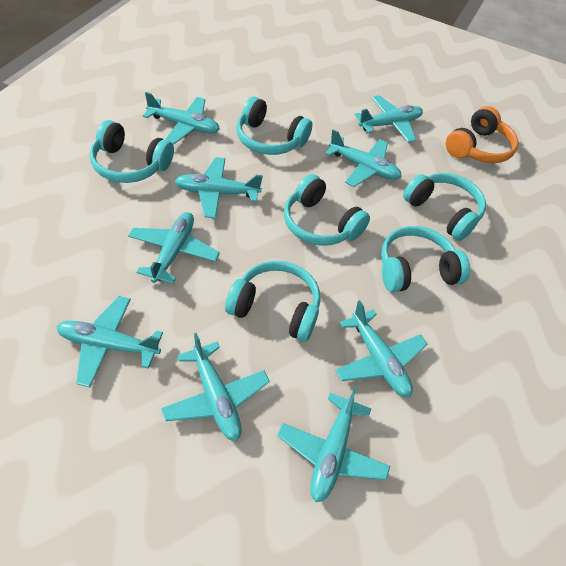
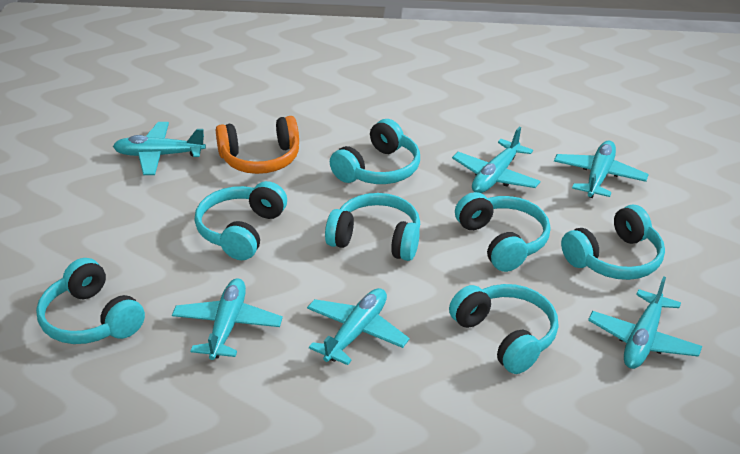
turquoise headphones: 6 -> 7
turquoise plane: 9 -> 6

